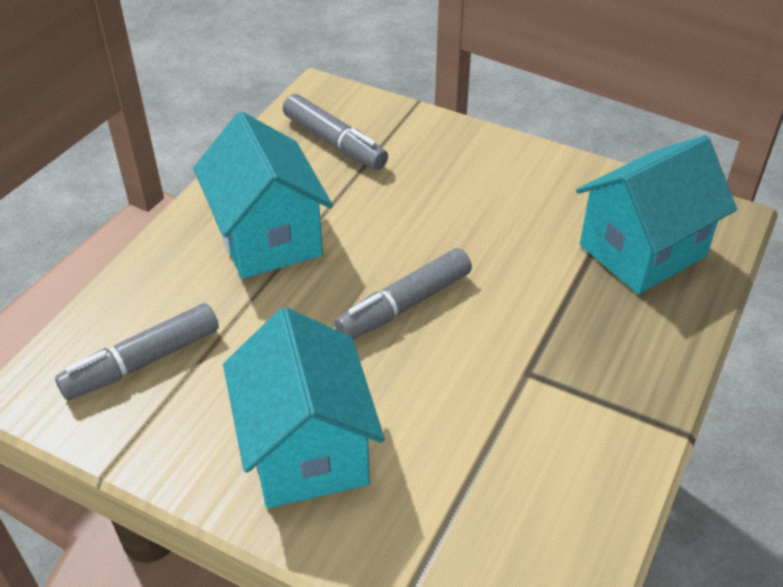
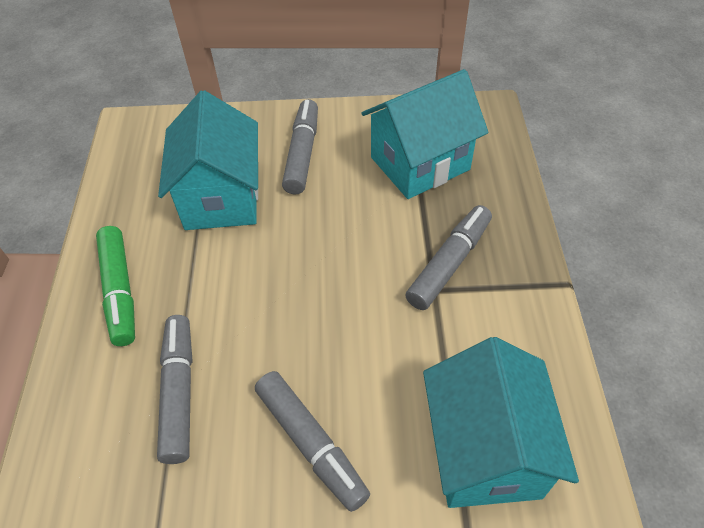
green marker: 0 -> 1
grey marker: 3 -> 4

